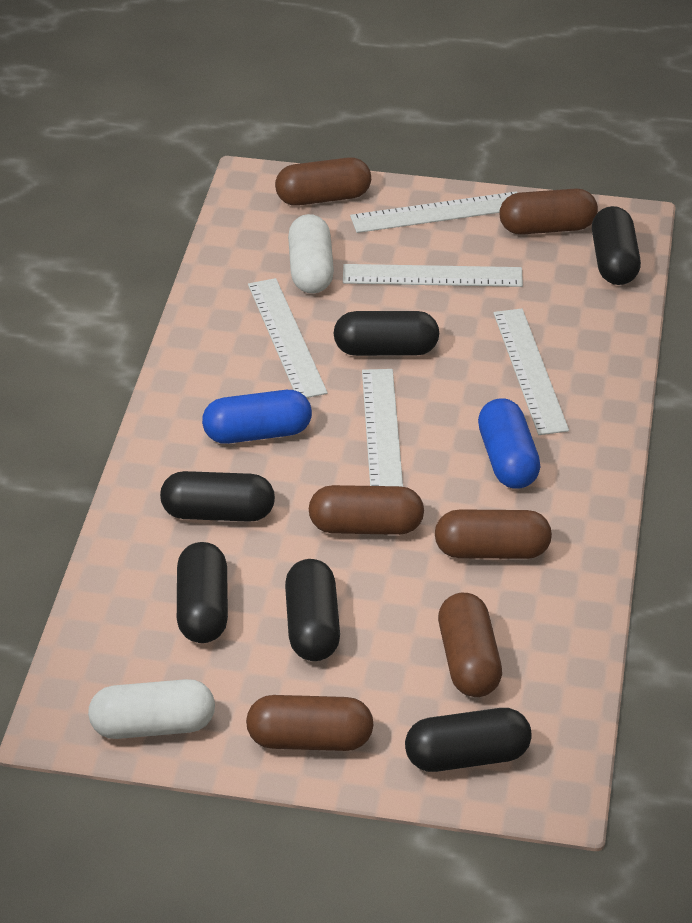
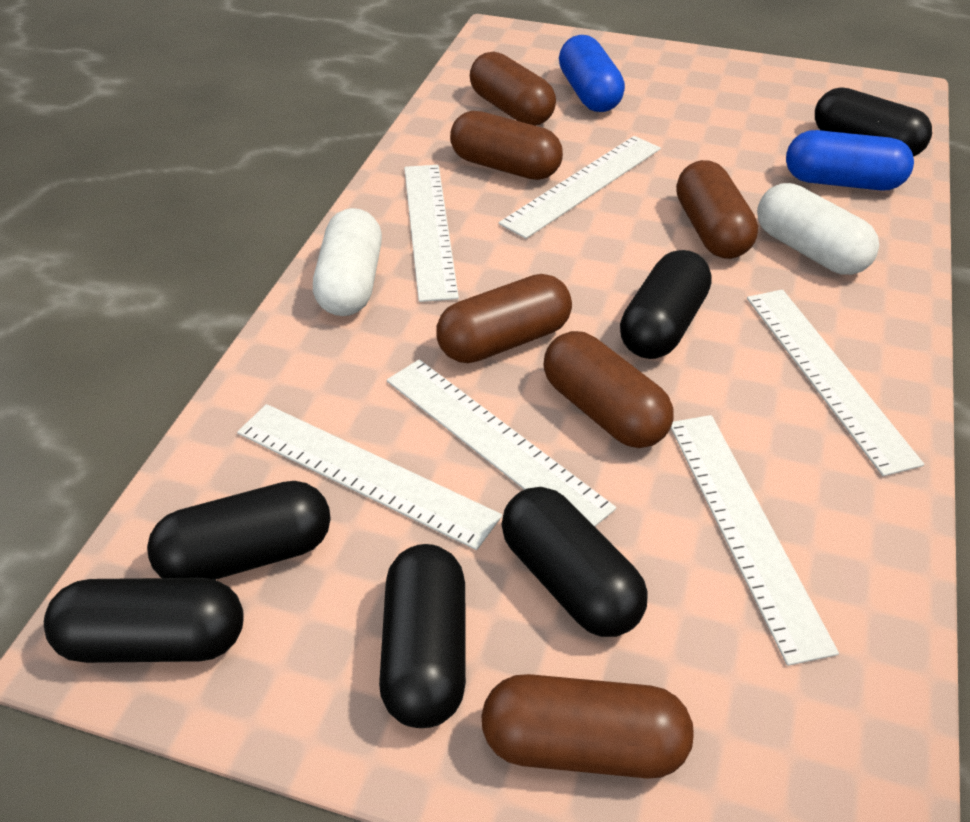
white ruler: 5 -> 6

